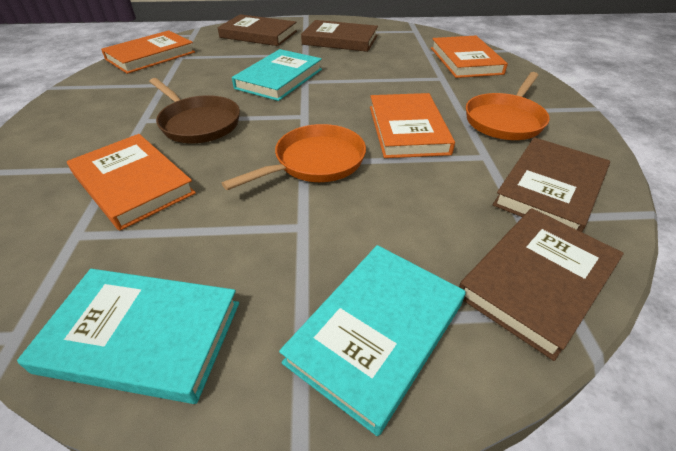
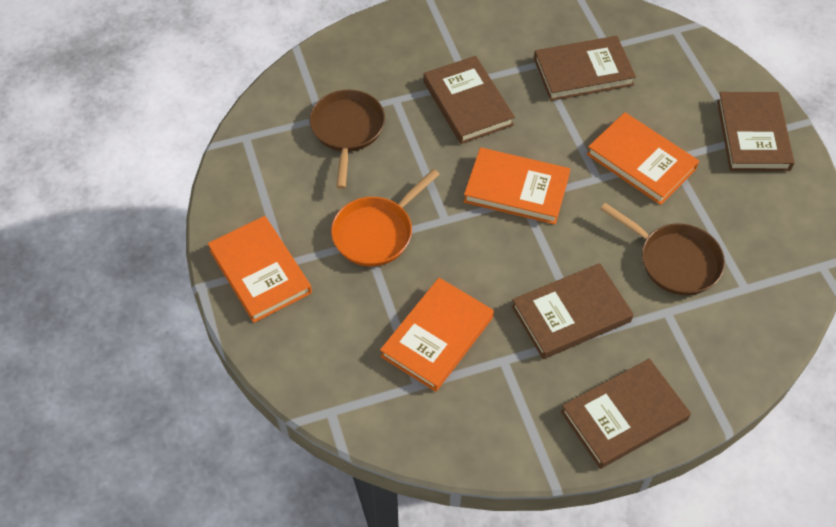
brown book: 4 -> 5
brown pan: 1 -> 2
orange pan: 2 -> 1
turquoise book: 3 -> 0

